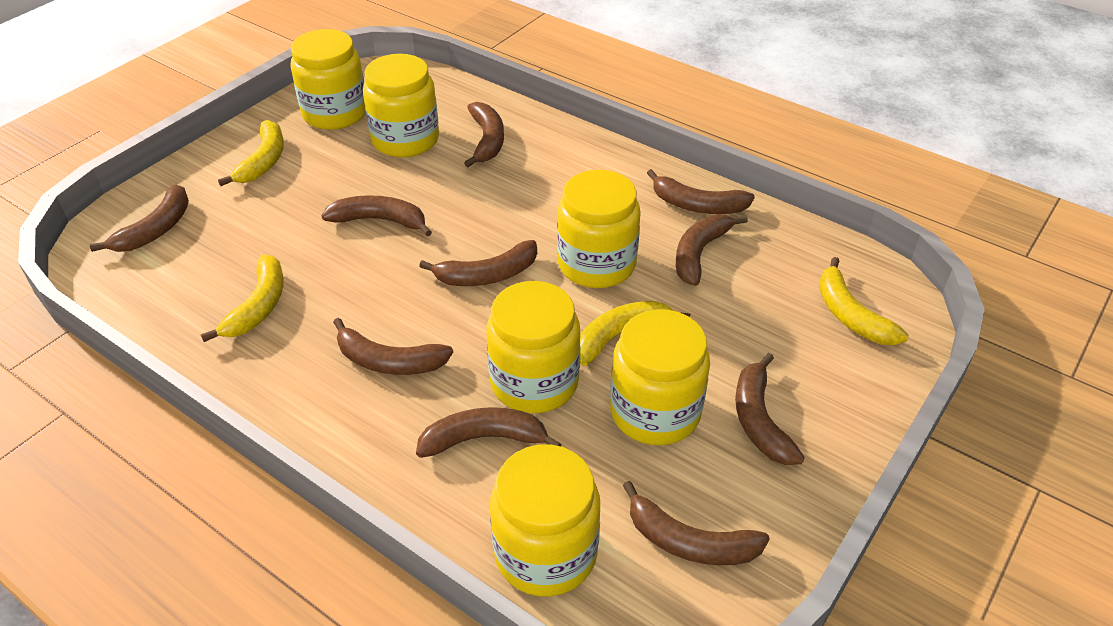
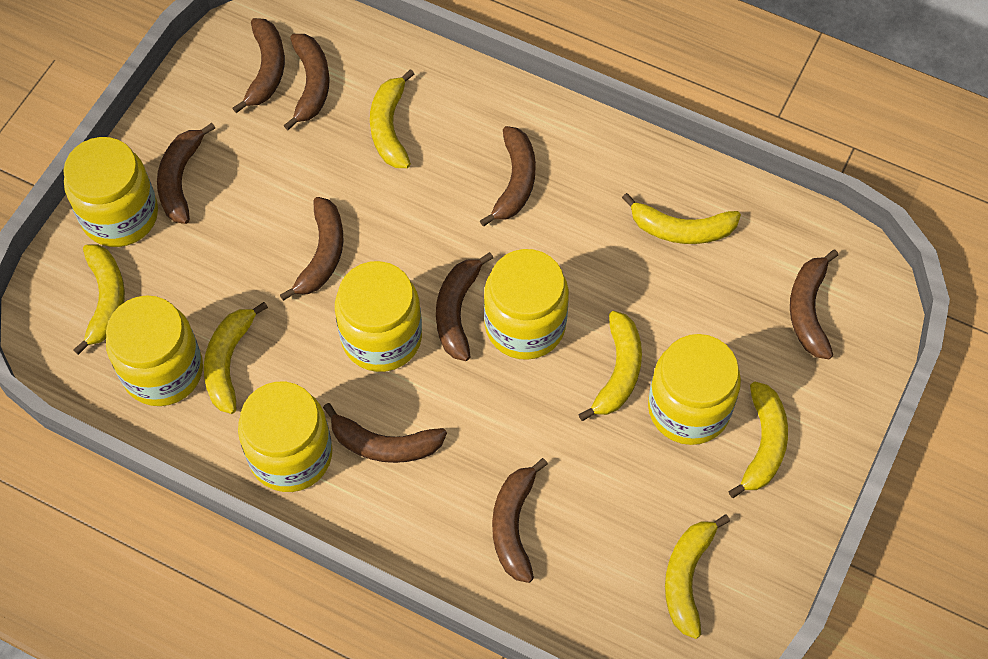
brown banana: 10 -> 9
yellow banana: 4 -> 7

